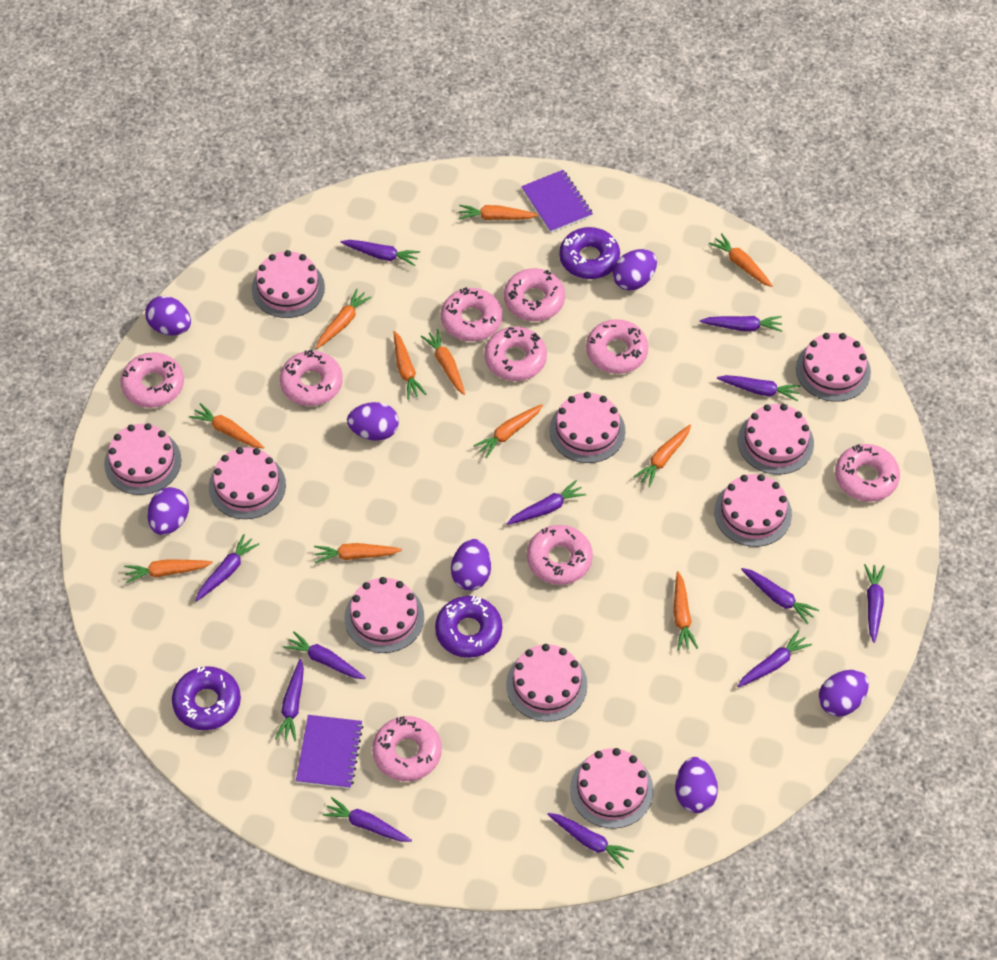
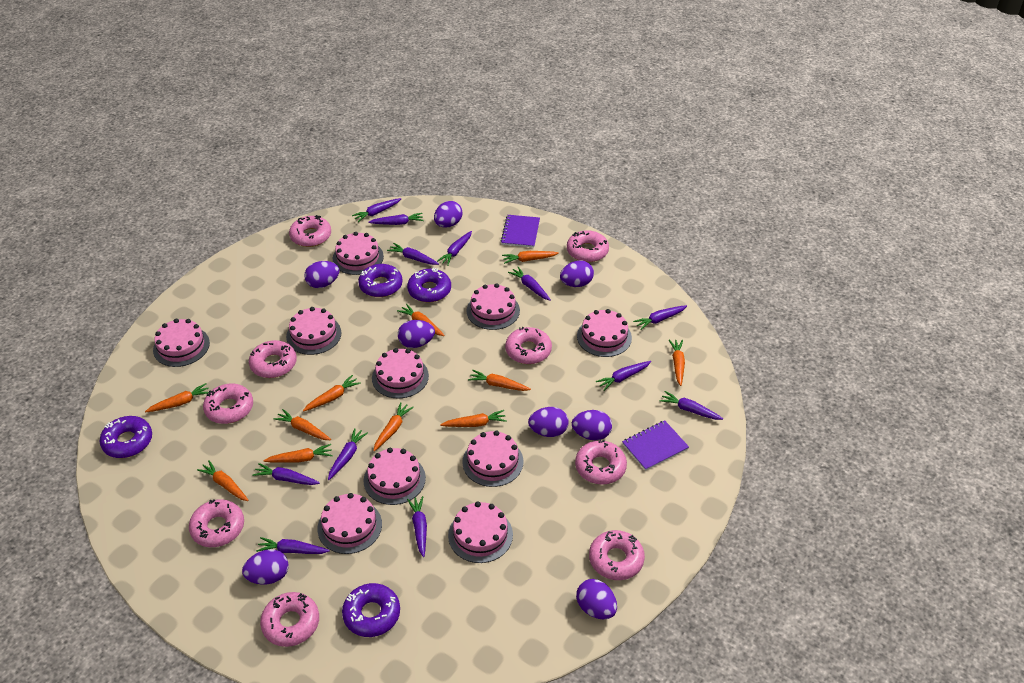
purple donut: 3 -> 4
purple egg: 7 -> 8

